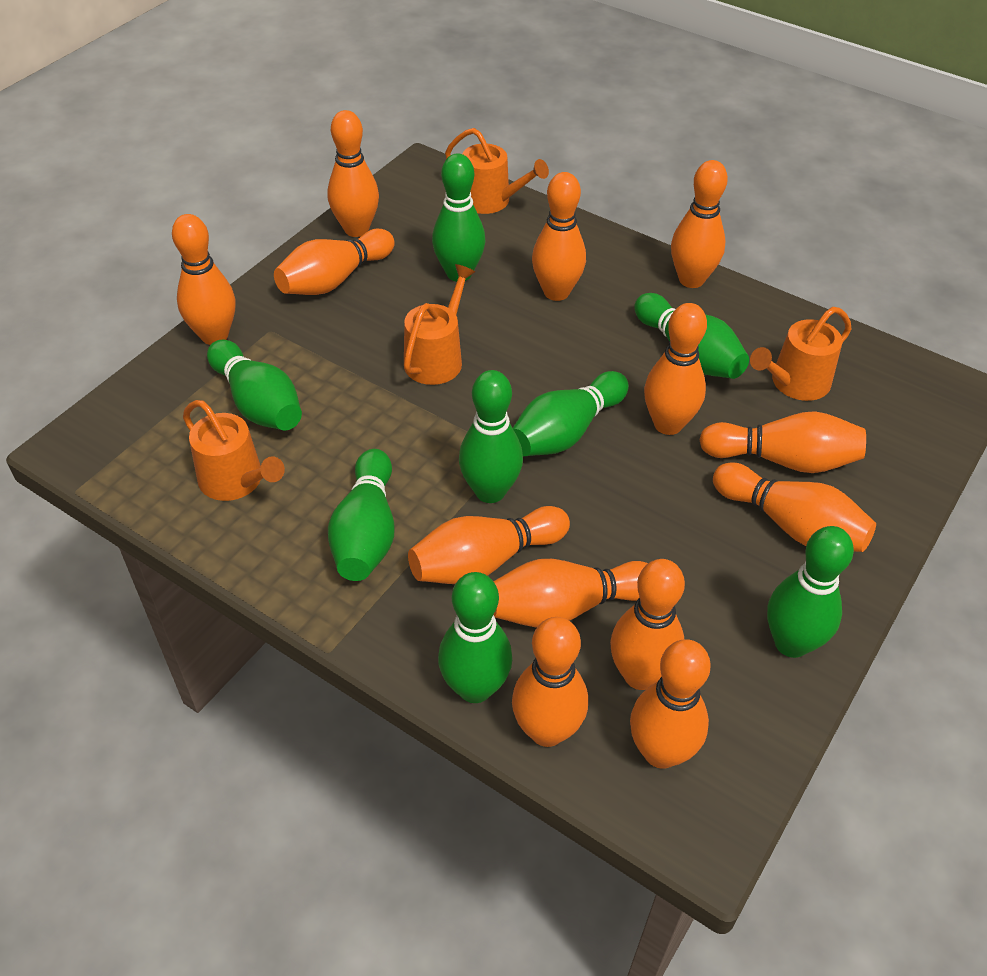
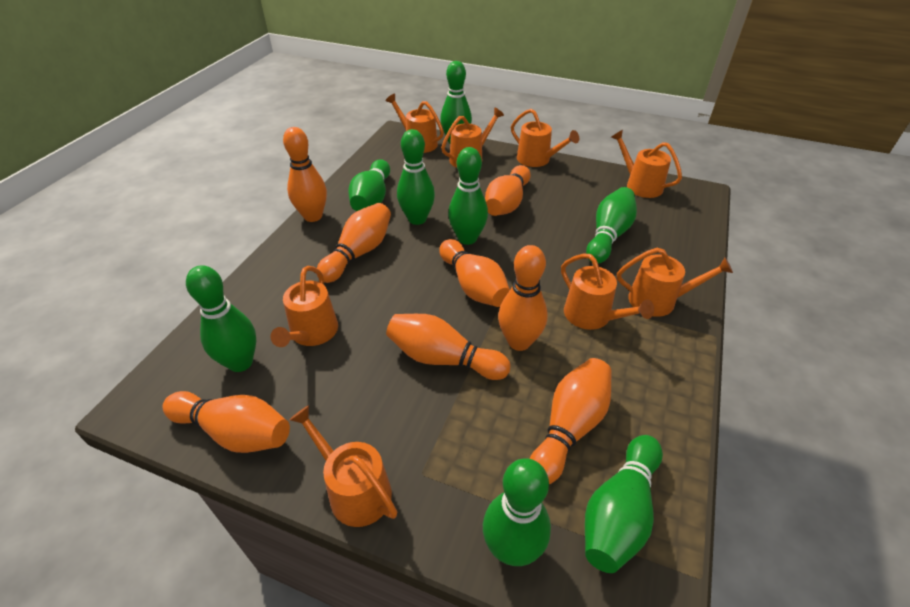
orange bowling pin: 13 -> 8
orange watering can: 4 -> 8

